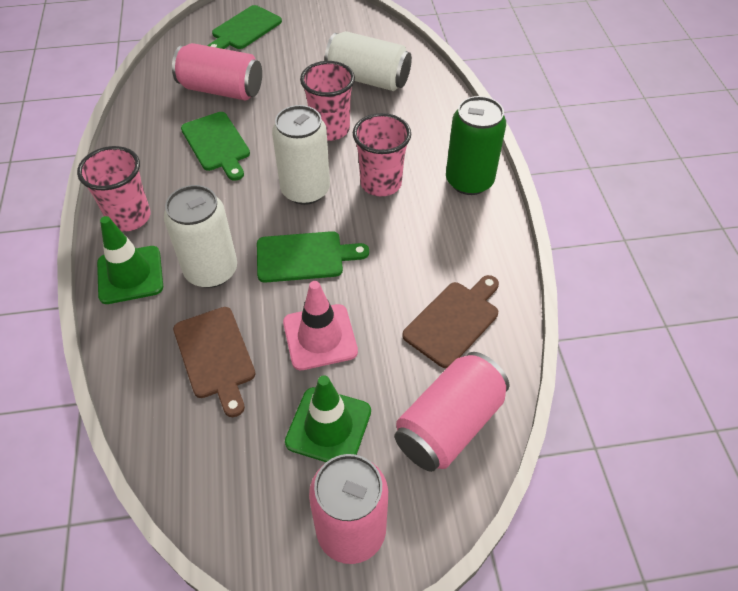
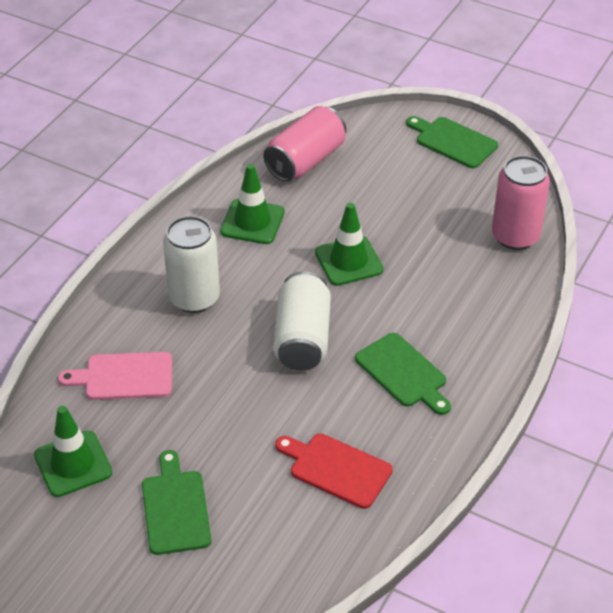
brown cutting board: 2 -> 0
green can: 1 -> 0
green traffic cone: 2 -> 3
pink can: 3 -> 2
pink cup: 3 -> 0
pink cutting board: 0 -> 1
pink traffic cone: 1 -> 0
red cutting board: 0 -> 1
white can: 3 -> 2

